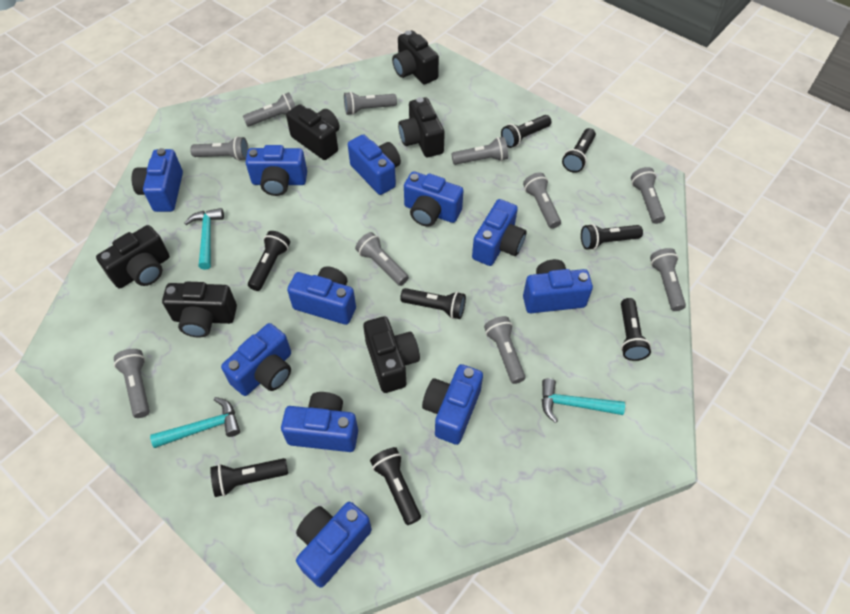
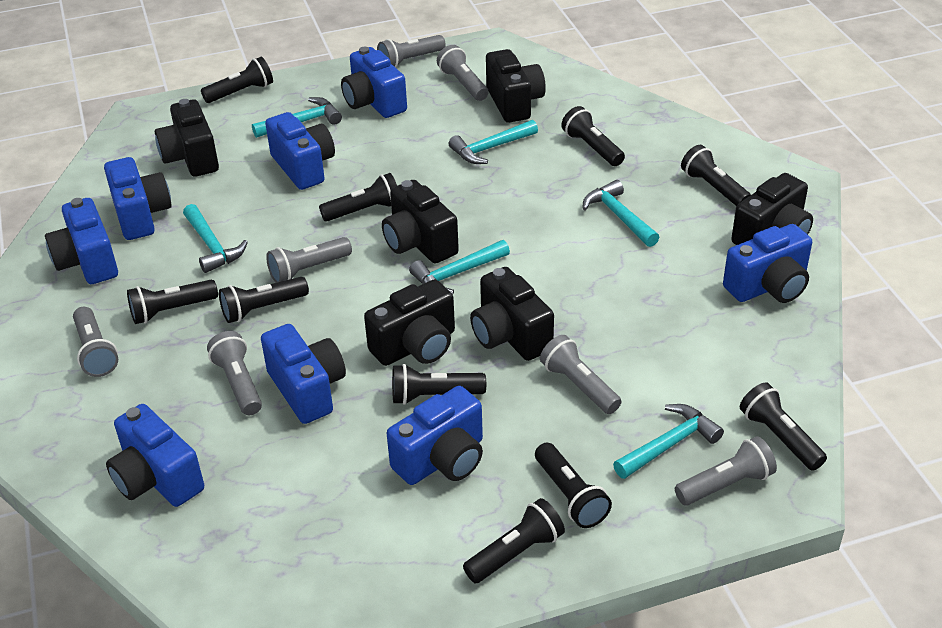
black flashlight: 8 -> 10
blue camera: 11 -> 8
grey flashlight: 10 -> 7
turquoise hammer: 3 -> 6

